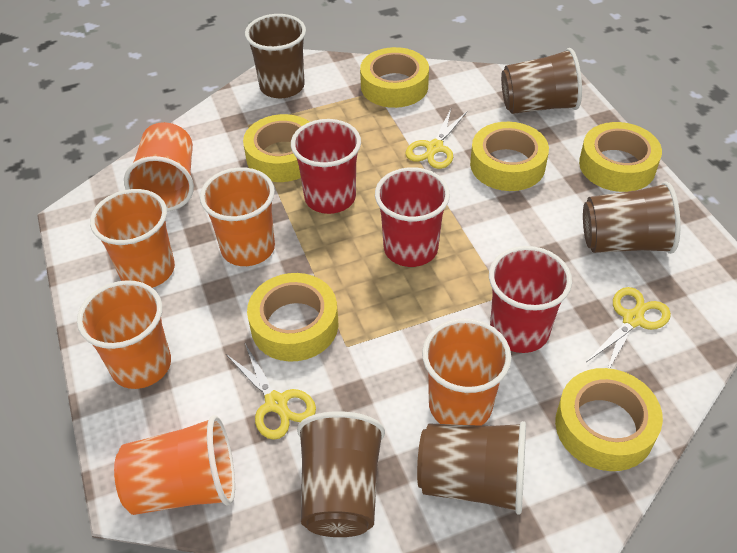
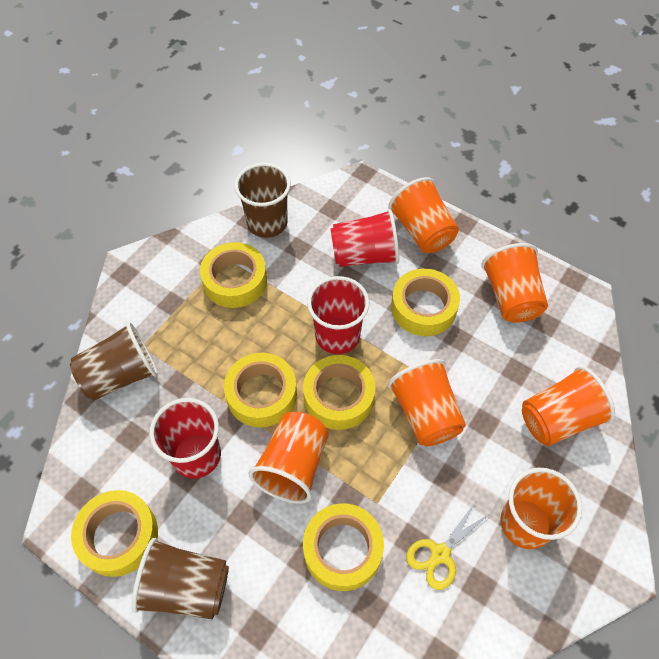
brown cup: 5 -> 3
yellow scissors: 3 -> 1

